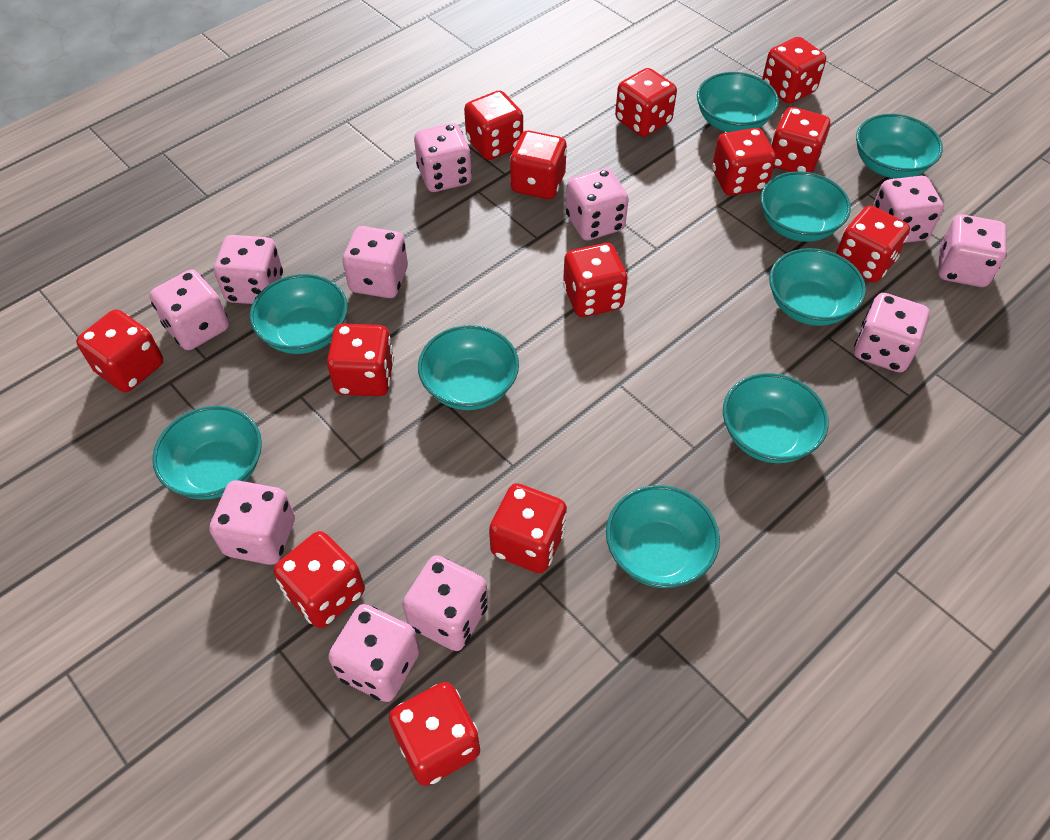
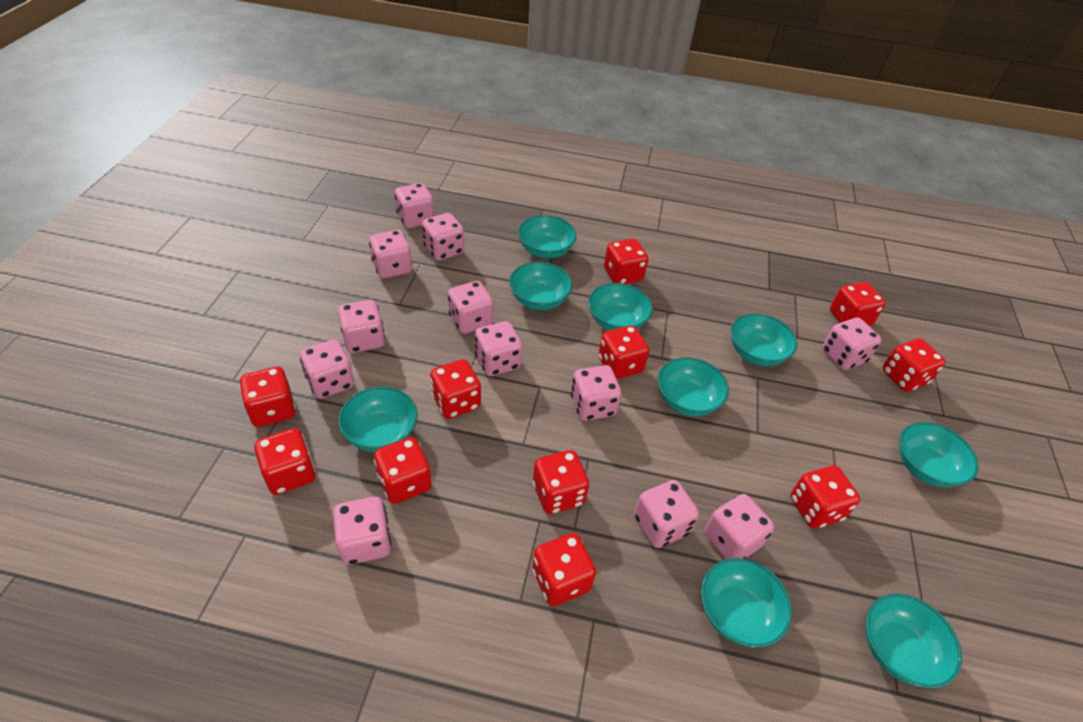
pink dice: 11 -> 12
red dice: 13 -> 11

